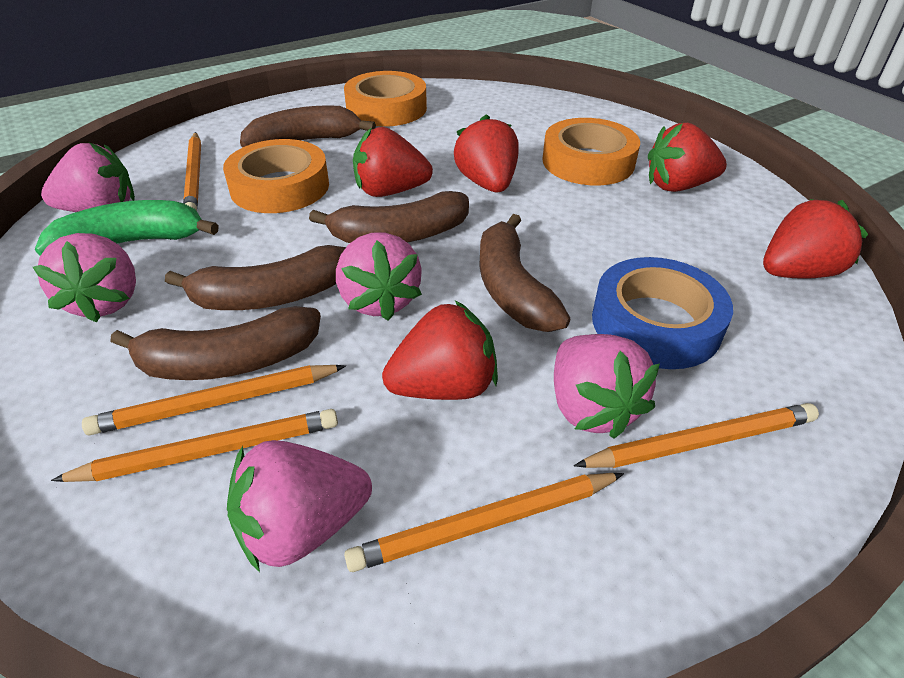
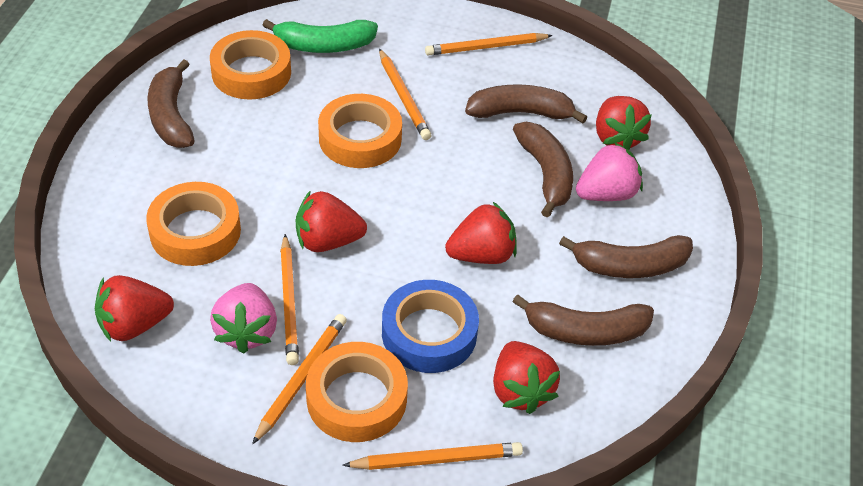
orange tape: 3 -> 4
pink strawberry: 5 -> 2

